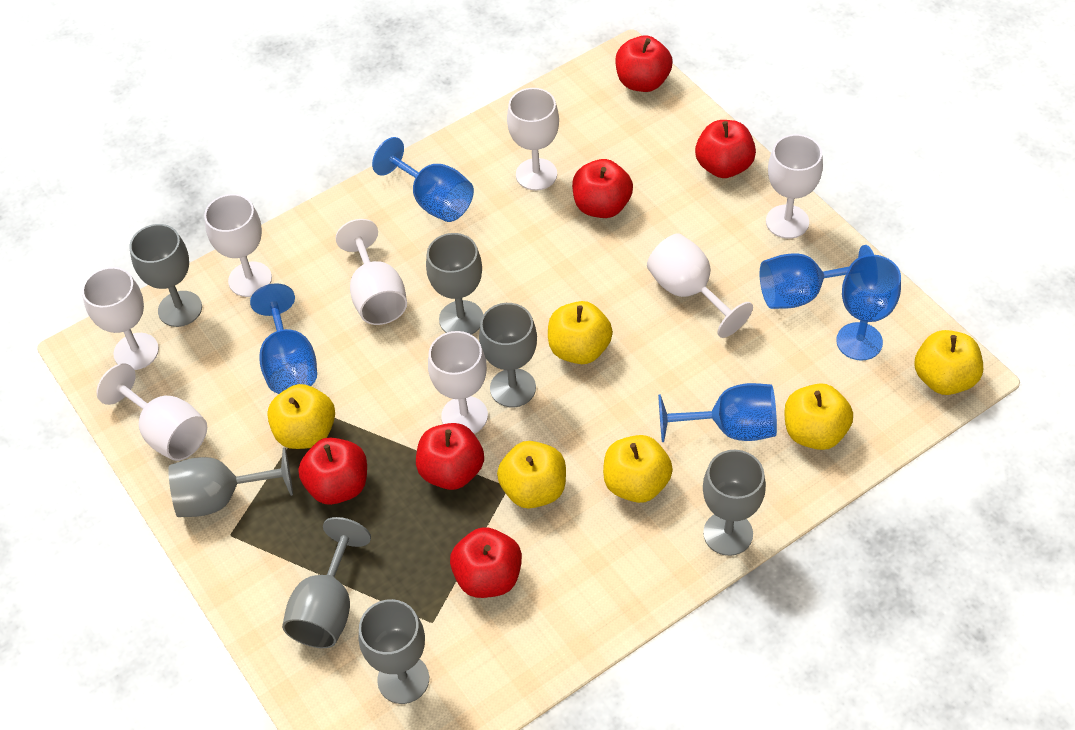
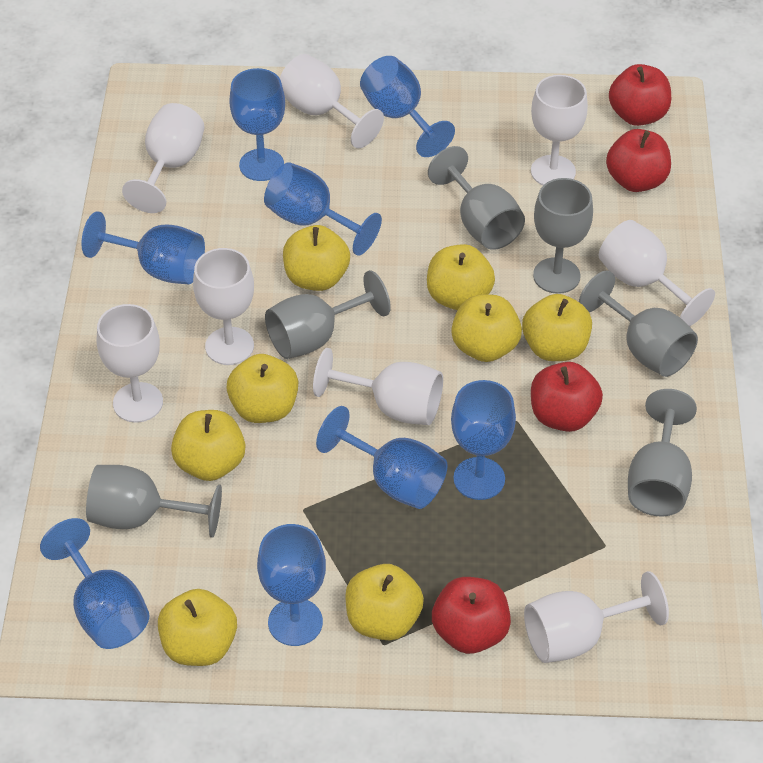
blue goblet: 5 -> 8
grey goblet: 7 -> 6
red apple: 6 -> 4
yellow apple: 6 -> 8

